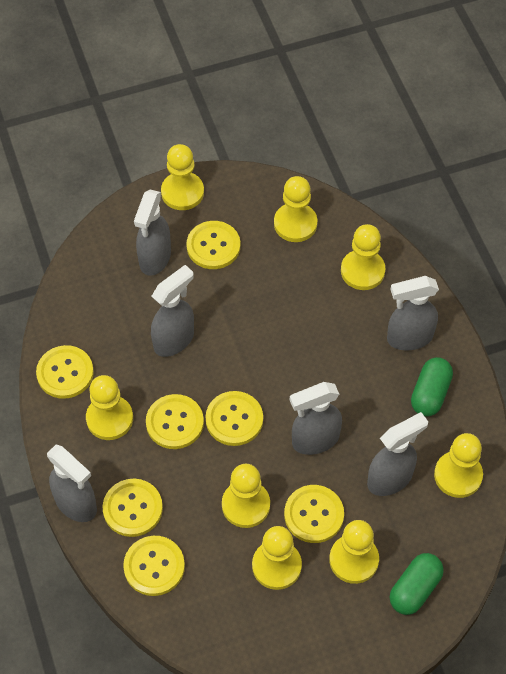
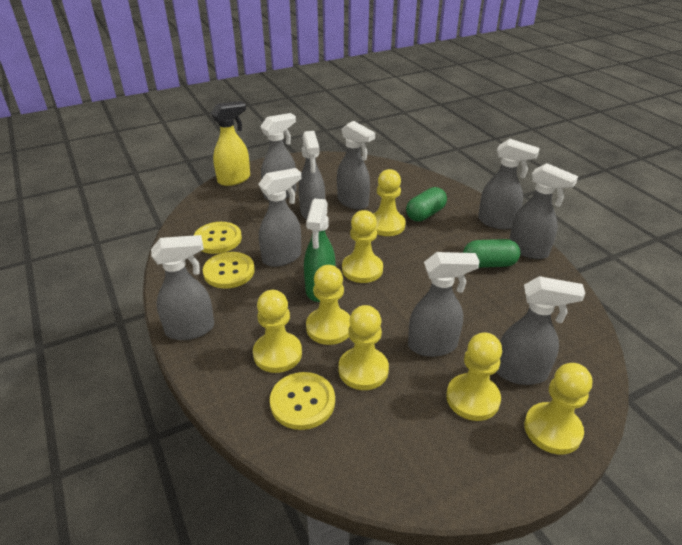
green spray bottle: 0 -> 1
grey spray bottle: 6 -> 9
yellow button: 7 -> 3
yellow pawn: 8 -> 7
yellow spray bottle: 0 -> 1

